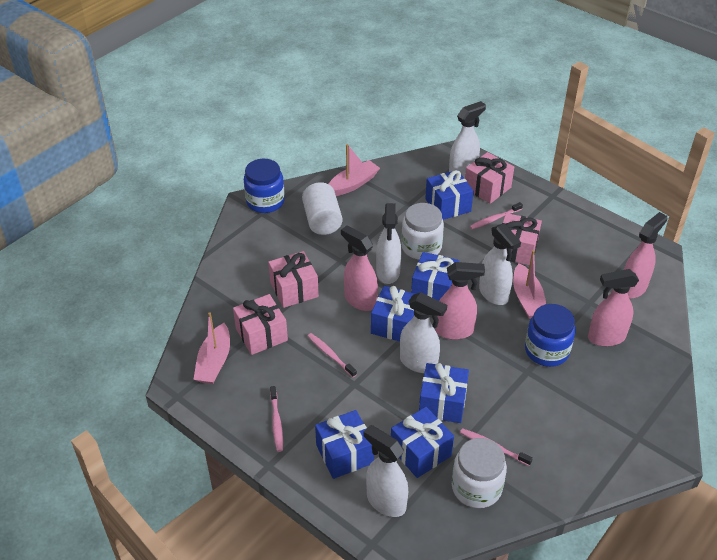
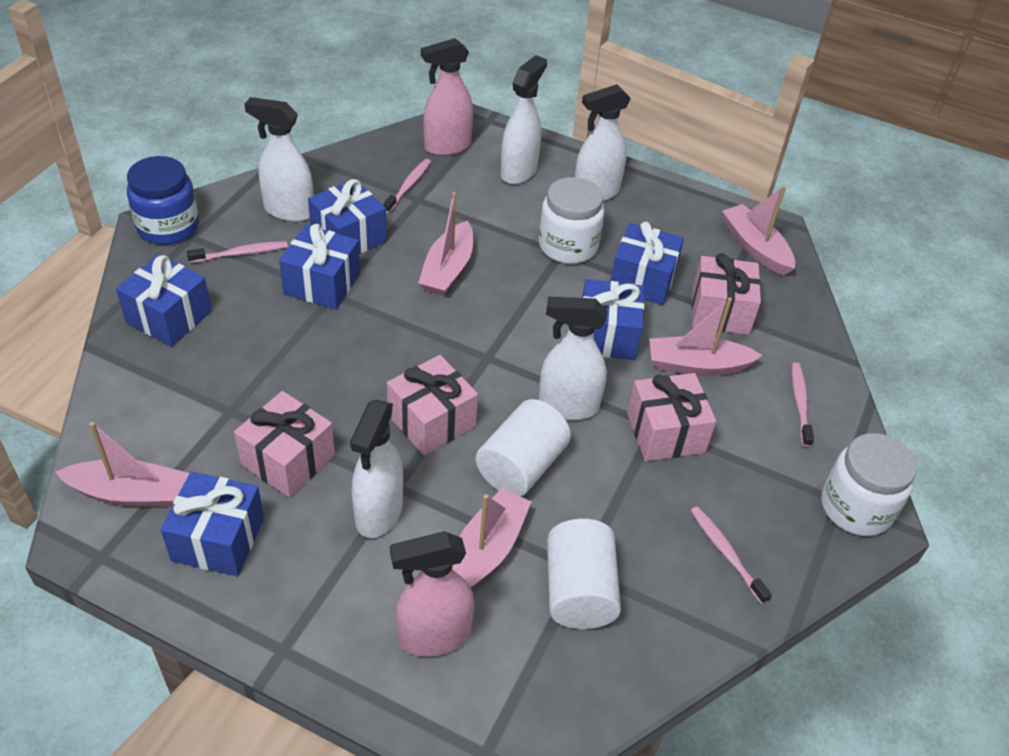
blue jar: 2 -> 1
pink boat: 3 -> 5
pink spray bottle: 4 -> 2
white cylinder: 1 -> 2

